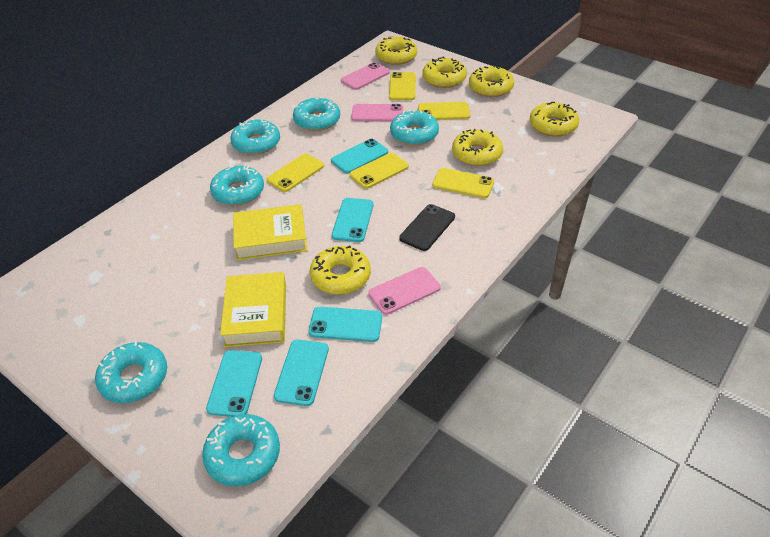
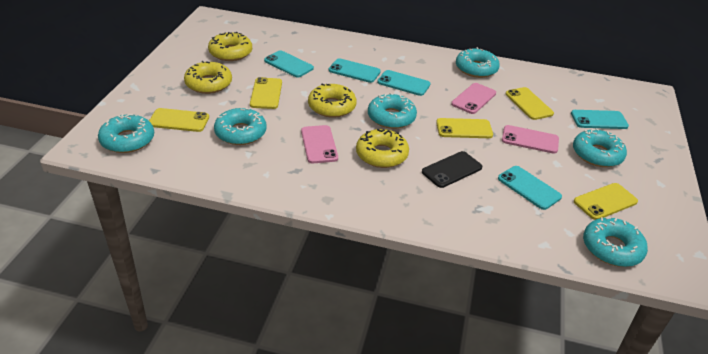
yellow book: 2 -> 0
yellow donut: 6 -> 4

